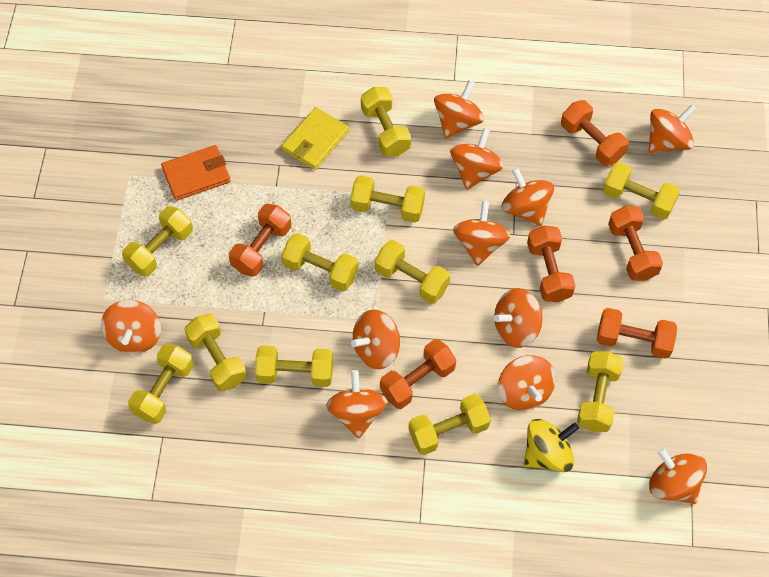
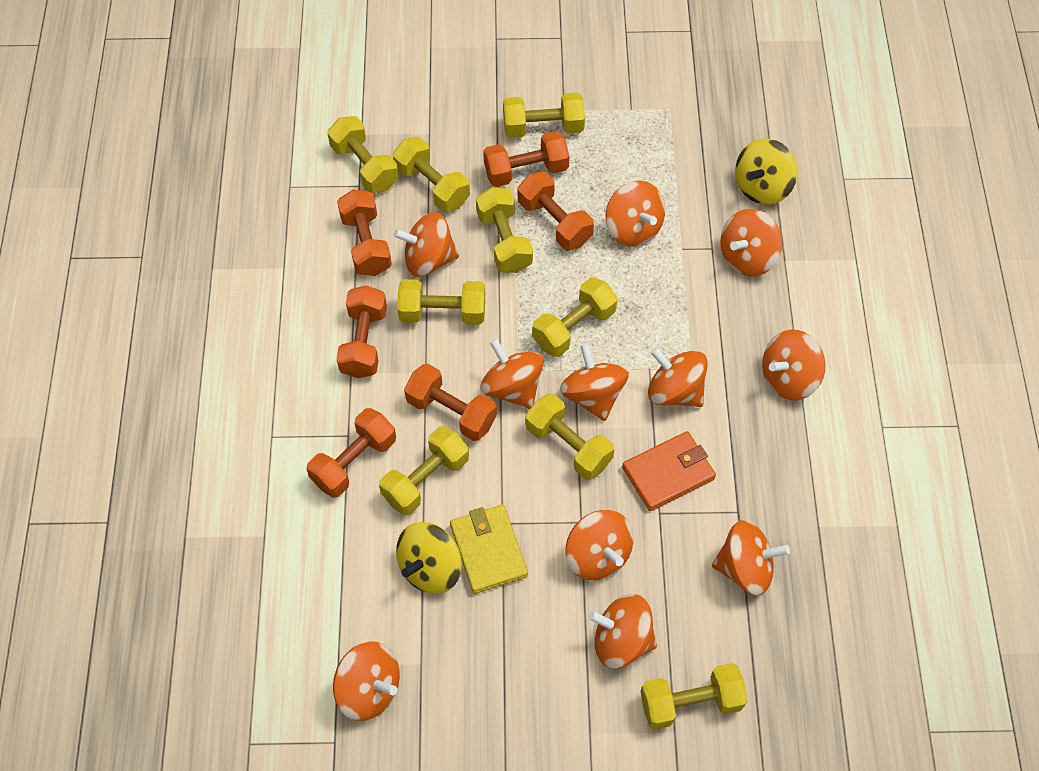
yellow dumbbell: 11 -> 9
yellow spinning top: 1 -> 2

